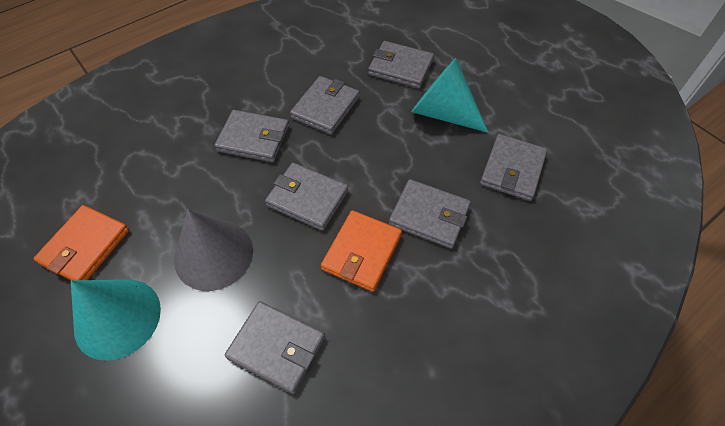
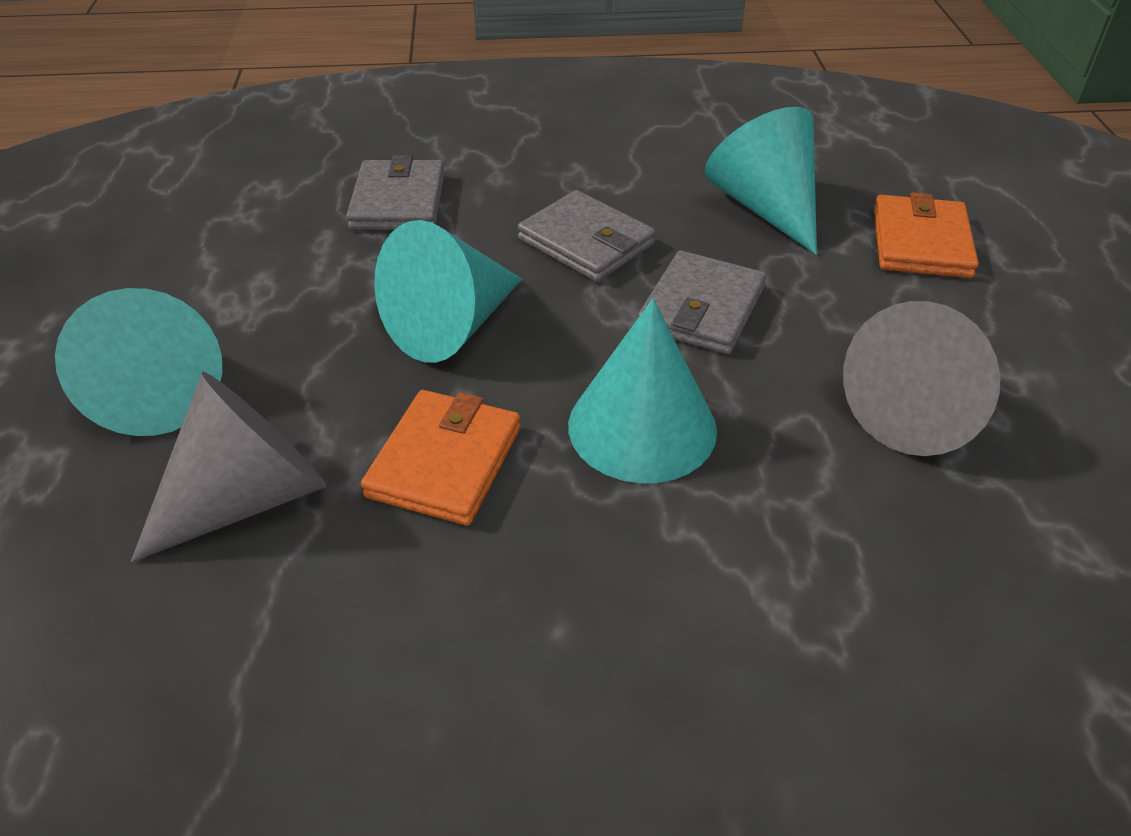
grey cone: 1 -> 2
grey wallet: 7 -> 3
turquoise cone: 2 -> 4

